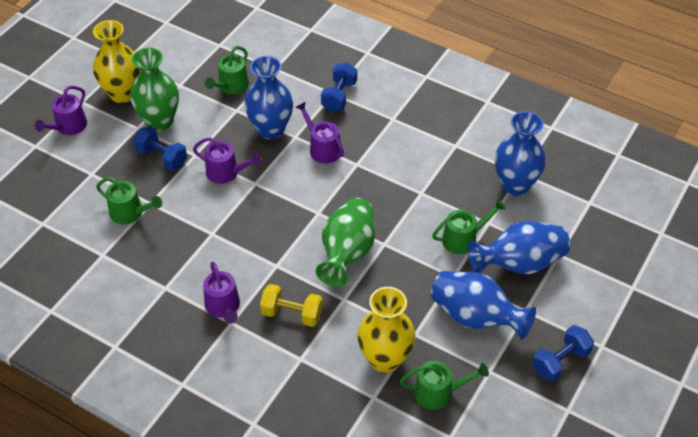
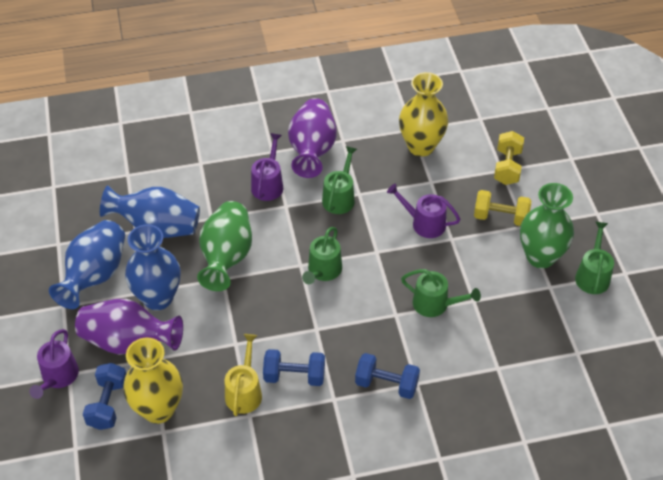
blue vase: 4 -> 3
purple vase: 0 -> 2
purple watering can: 4 -> 3
yellow dumbbell: 1 -> 2
yellow watering can: 0 -> 1

